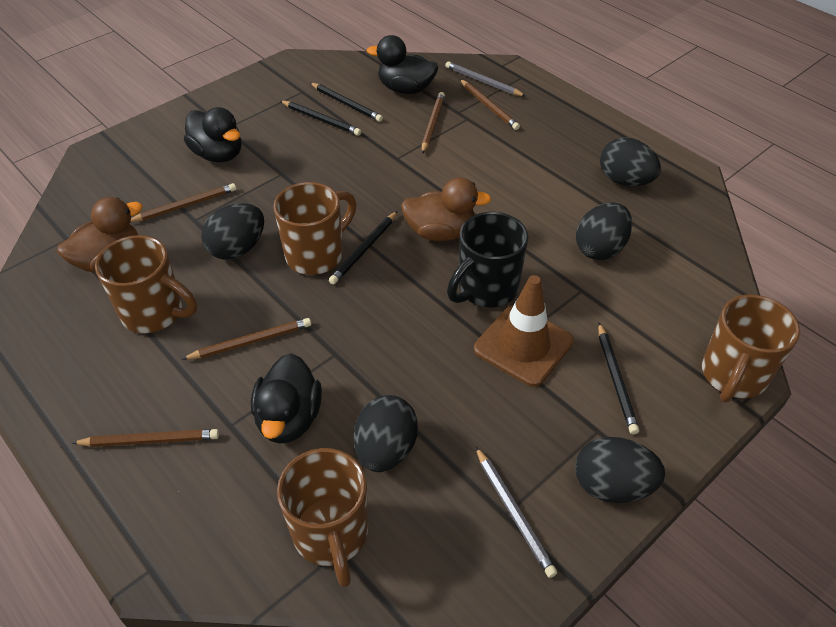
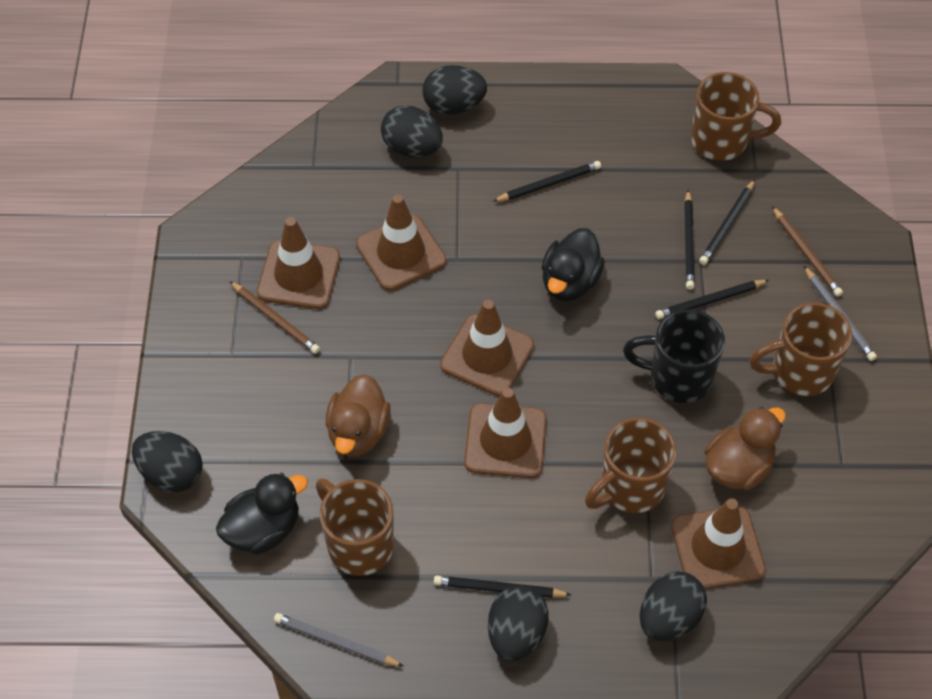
black duck: 3 -> 2
black pencil: 4 -> 5
brown pencil: 5 -> 2
brown traffic cone: 1 -> 5

